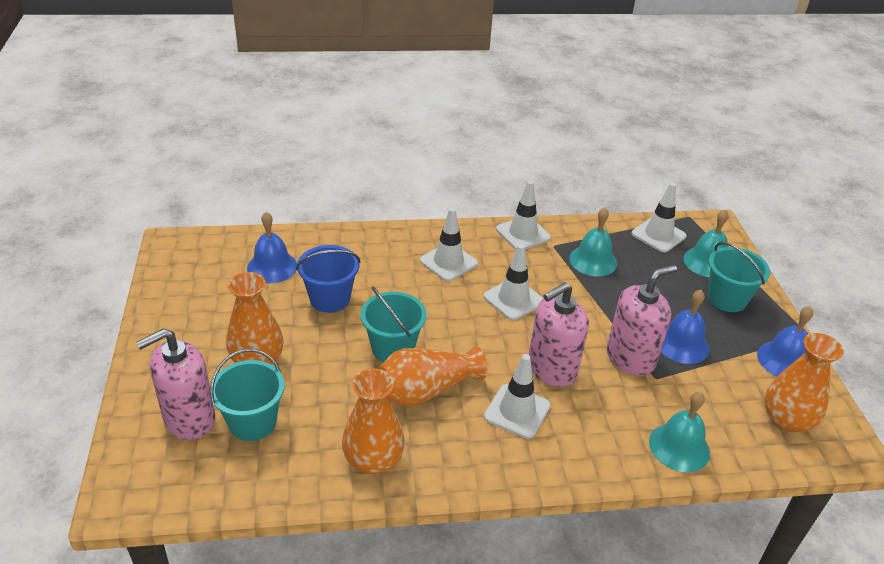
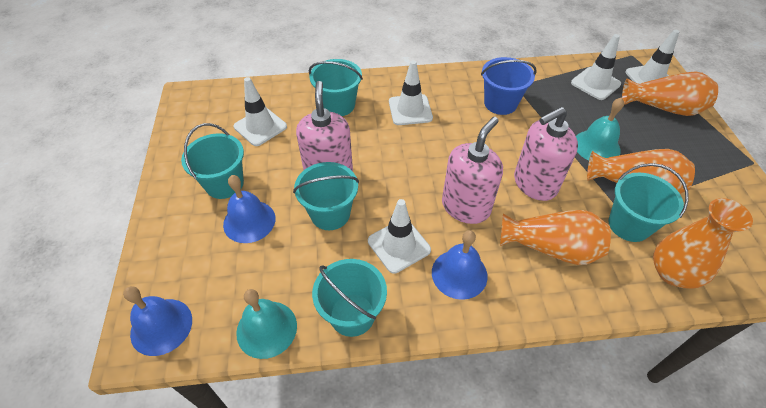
turquoise bell: 3 -> 2
turquoise bucket: 3 -> 5

